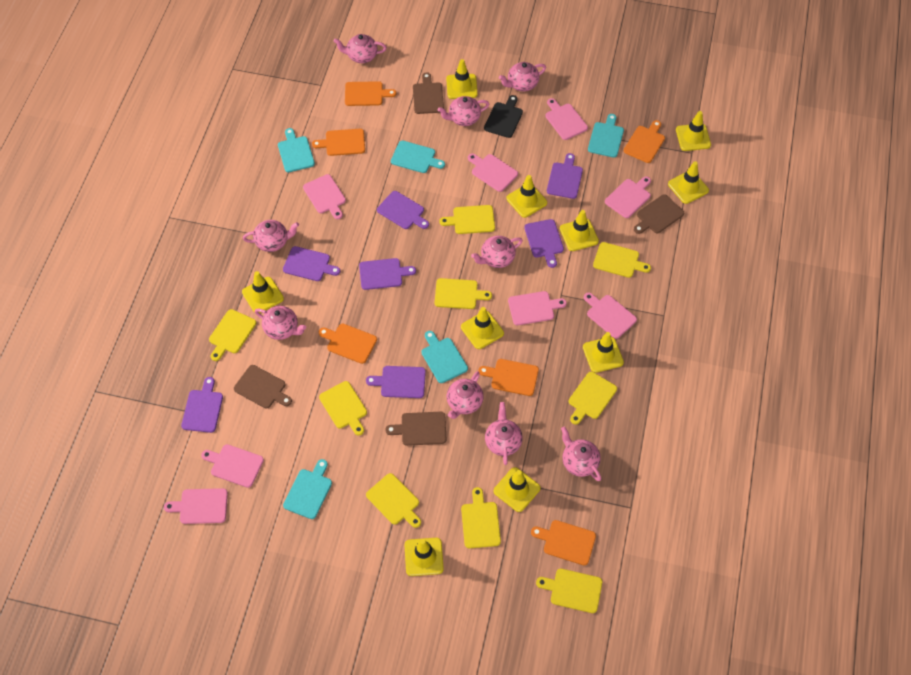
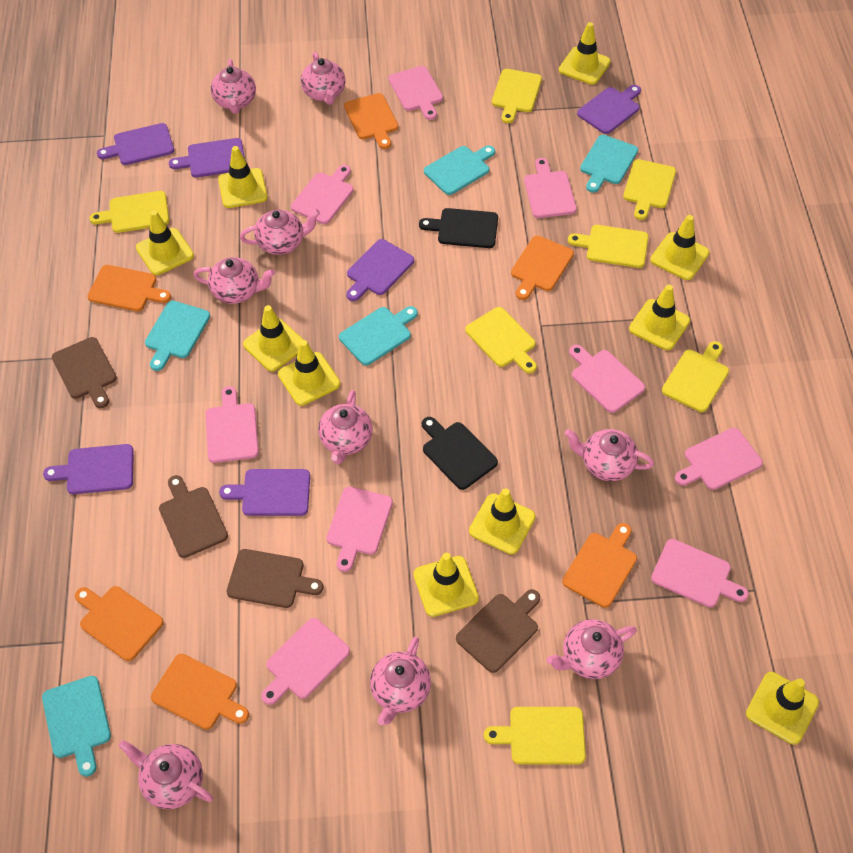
black cutting board: 1 -> 2
pink cutting board: 8 -> 9
purple cutting board: 7 -> 6
yellow cutting board: 9 -> 7

